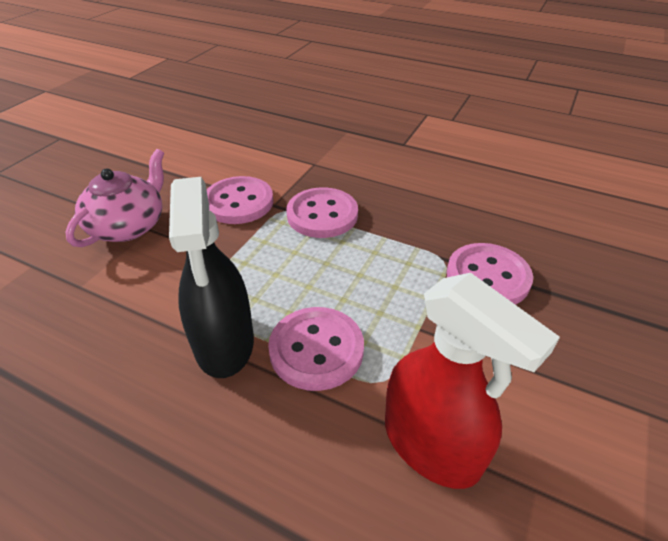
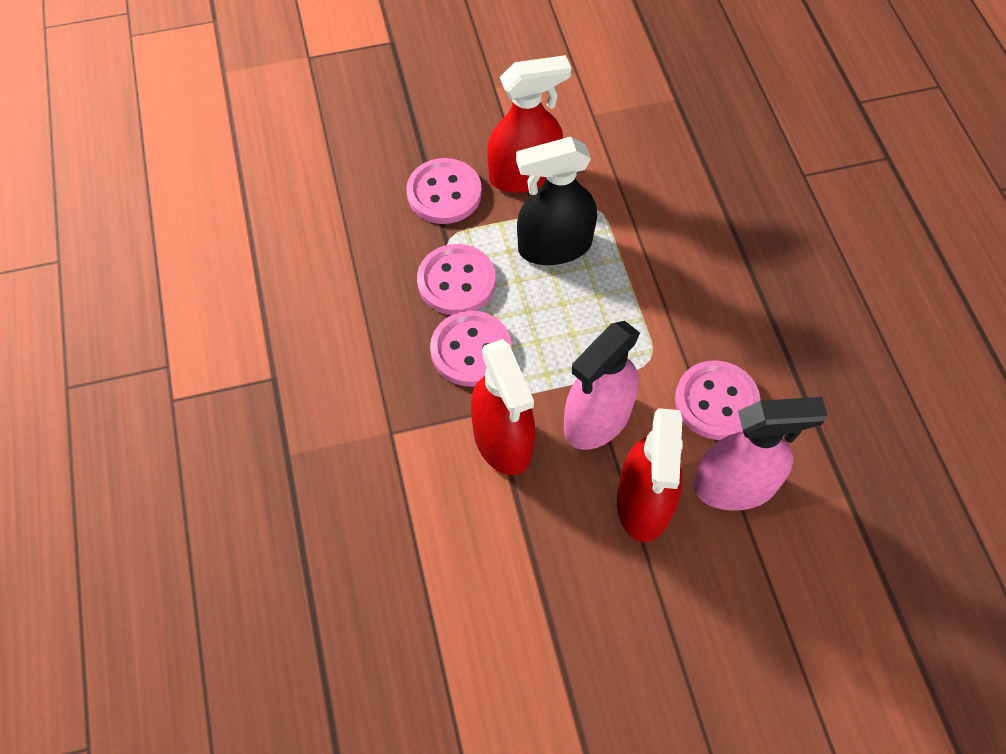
pink spray bottle: 0 -> 2
pink teapot: 1 -> 0
red spray bottle: 1 -> 3

